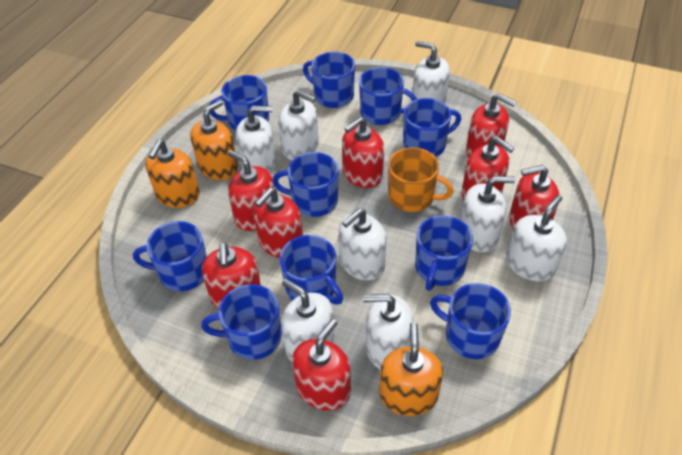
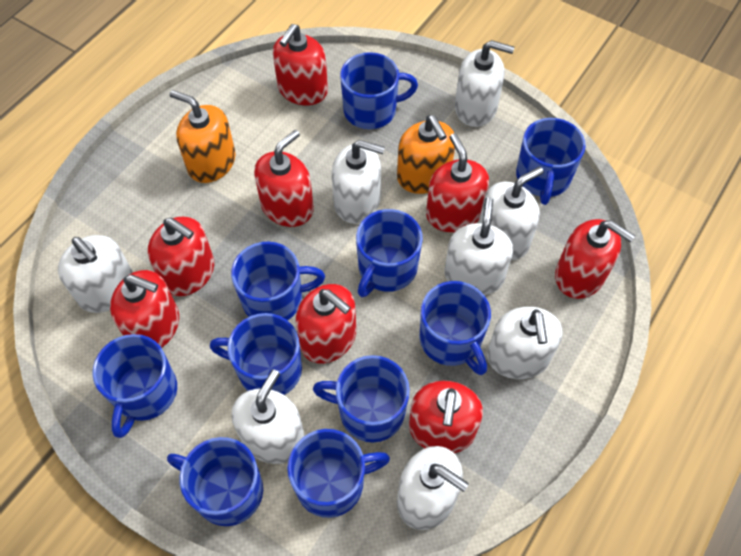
orange mug: 1 -> 0
orange soap dispenser: 3 -> 2

